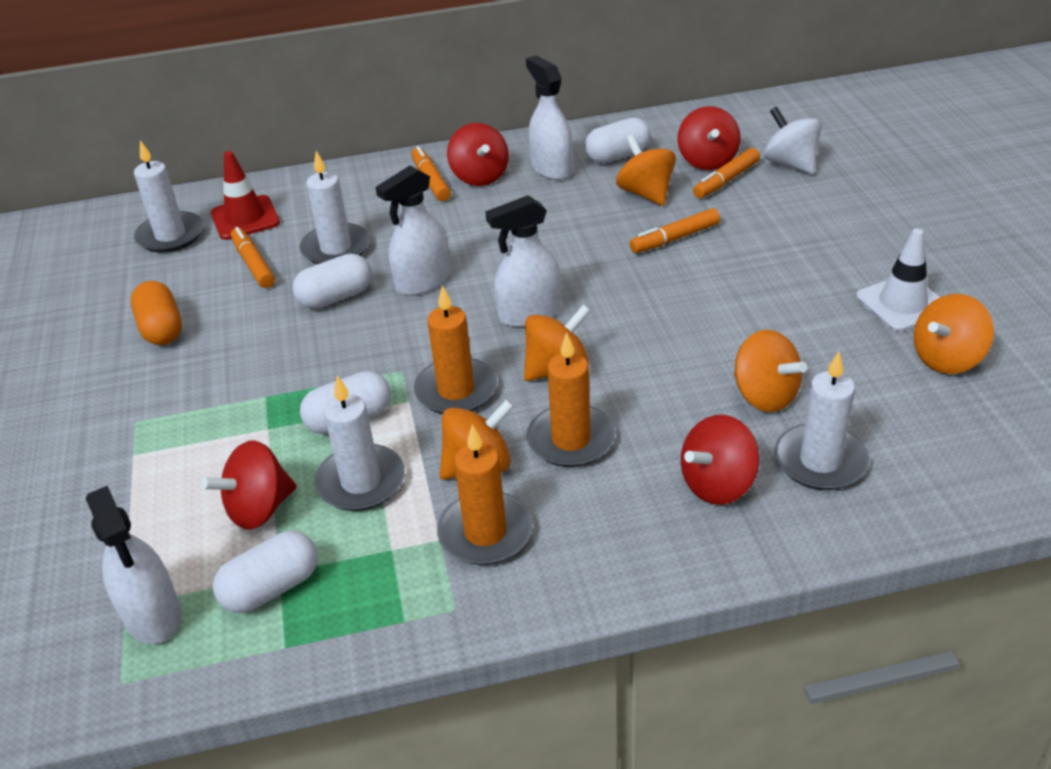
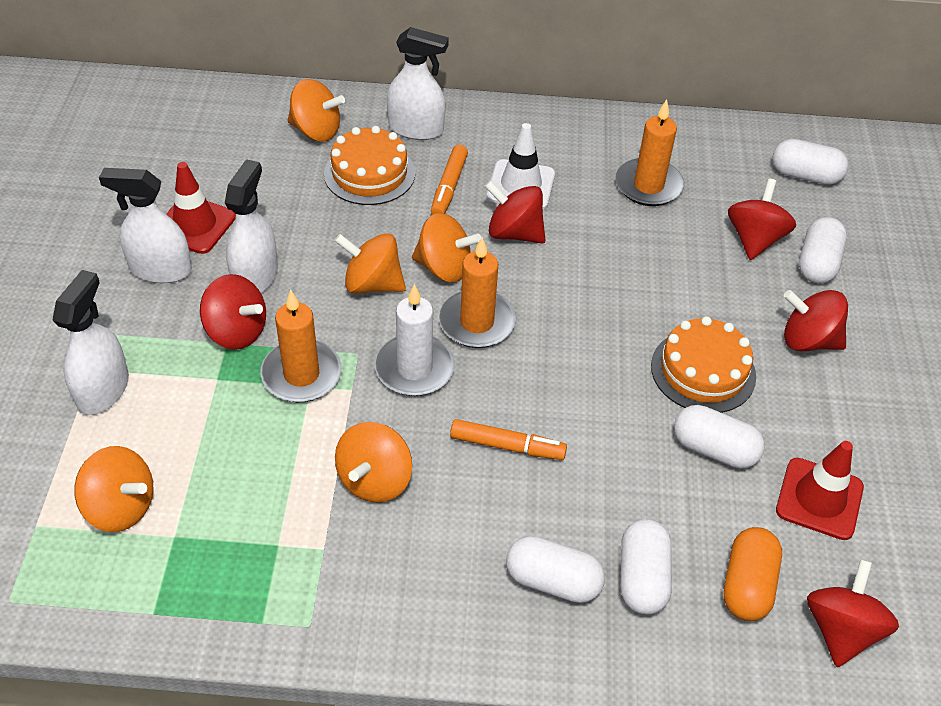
orange cake: 0 -> 2
orange marker: 4 -> 2
red spinning top: 4 -> 5
red traffic cone: 1 -> 2
white candle: 4 -> 1
white capsule: 4 -> 5
white spinning top: 1 -> 0

